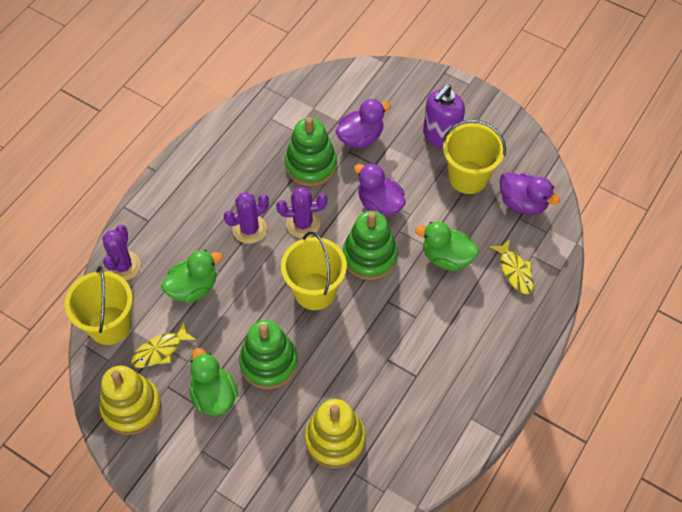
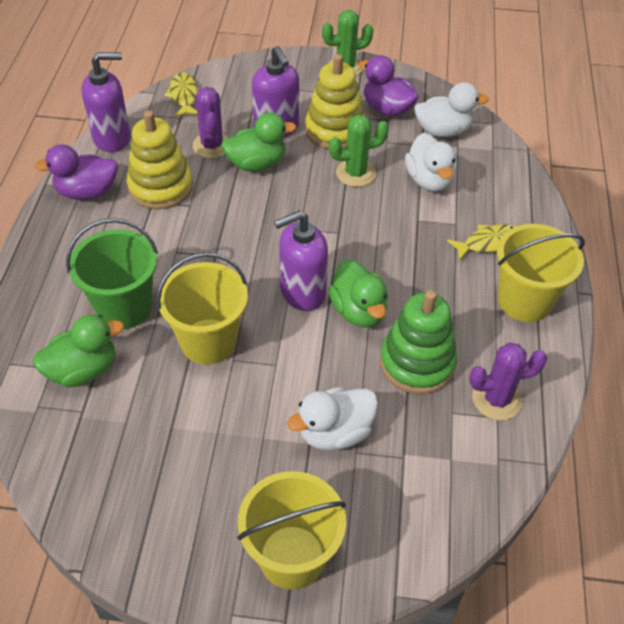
green bucket: 0 -> 1
green cactus: 0 -> 2
green stacking toy: 3 -> 1
purple cactus: 3 -> 2
purple duck: 3 -> 2
purple soap dispenser: 1 -> 3
white duck: 0 -> 3

